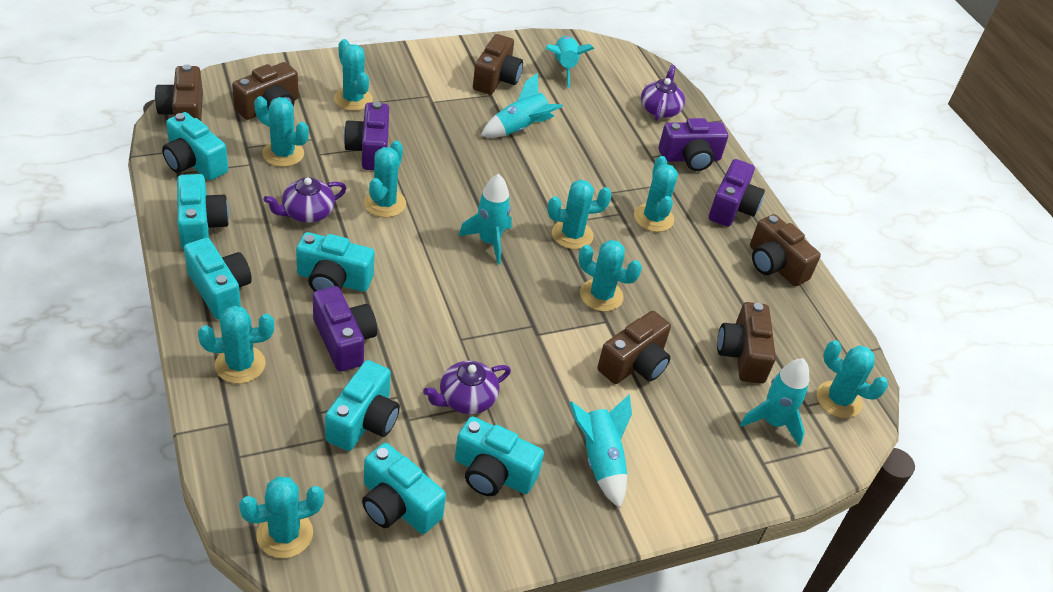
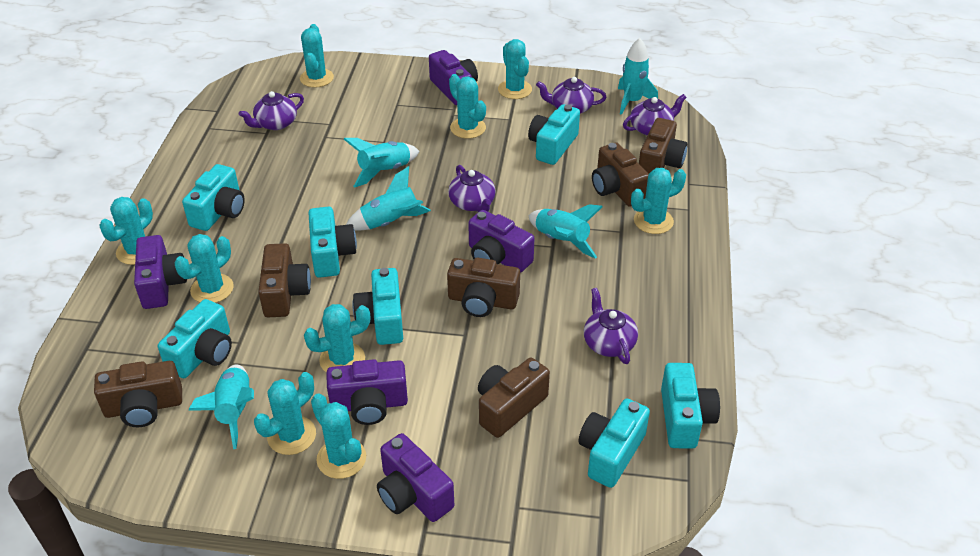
purple camera: 4 -> 5
purple teapot: 3 -> 5

